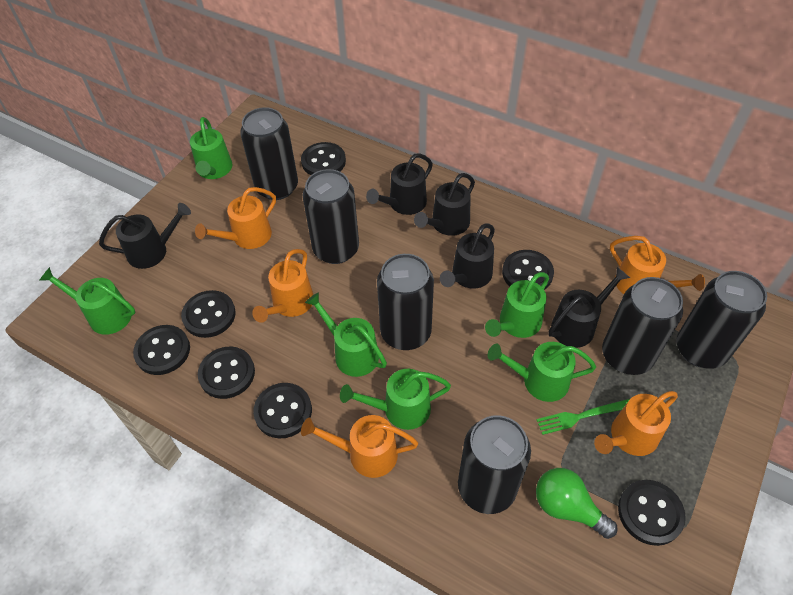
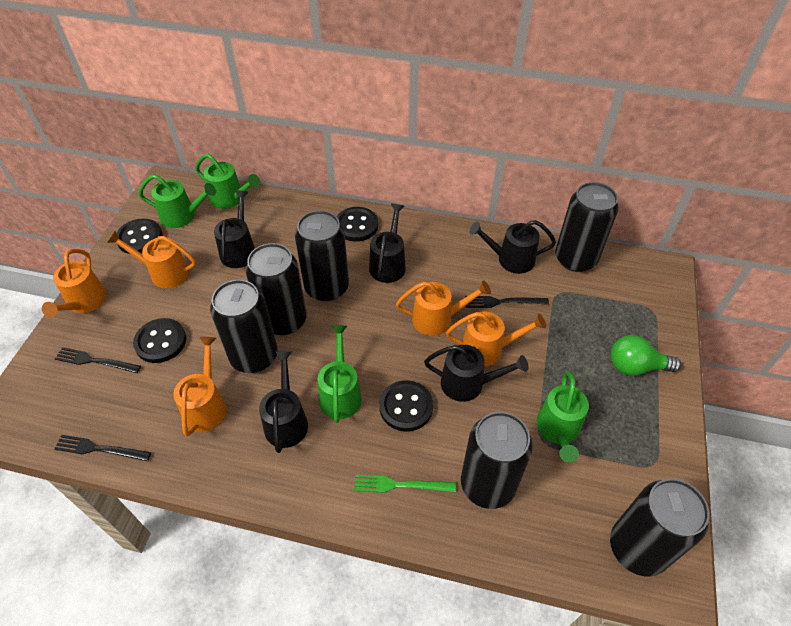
black button: 7 -> 4
black fork: 0 -> 3
green watering can: 6 -> 4

